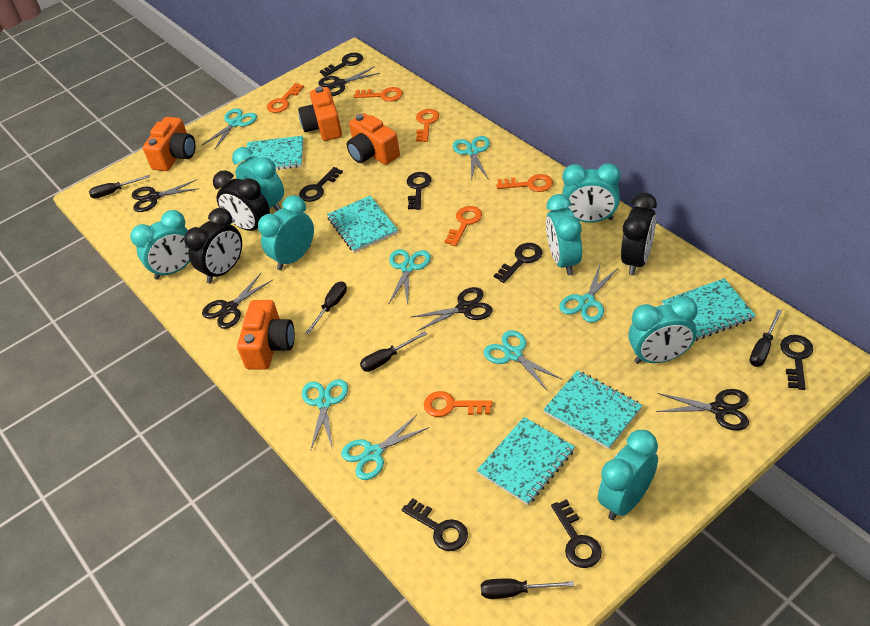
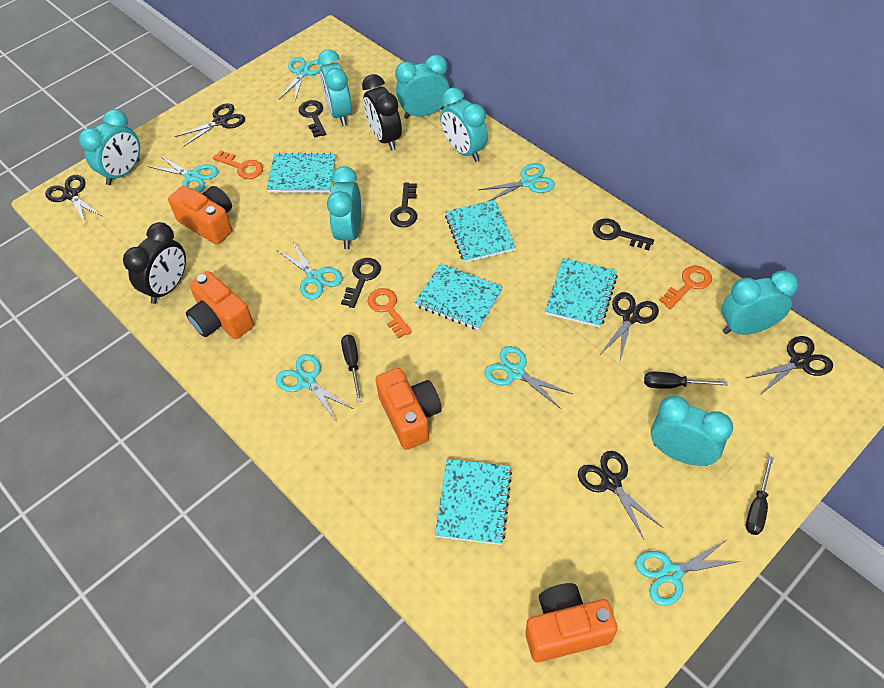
black clock: 3 -> 2
black key: 7 -> 4
black screwdriver: 5 -> 3
orange key: 6 -> 3

